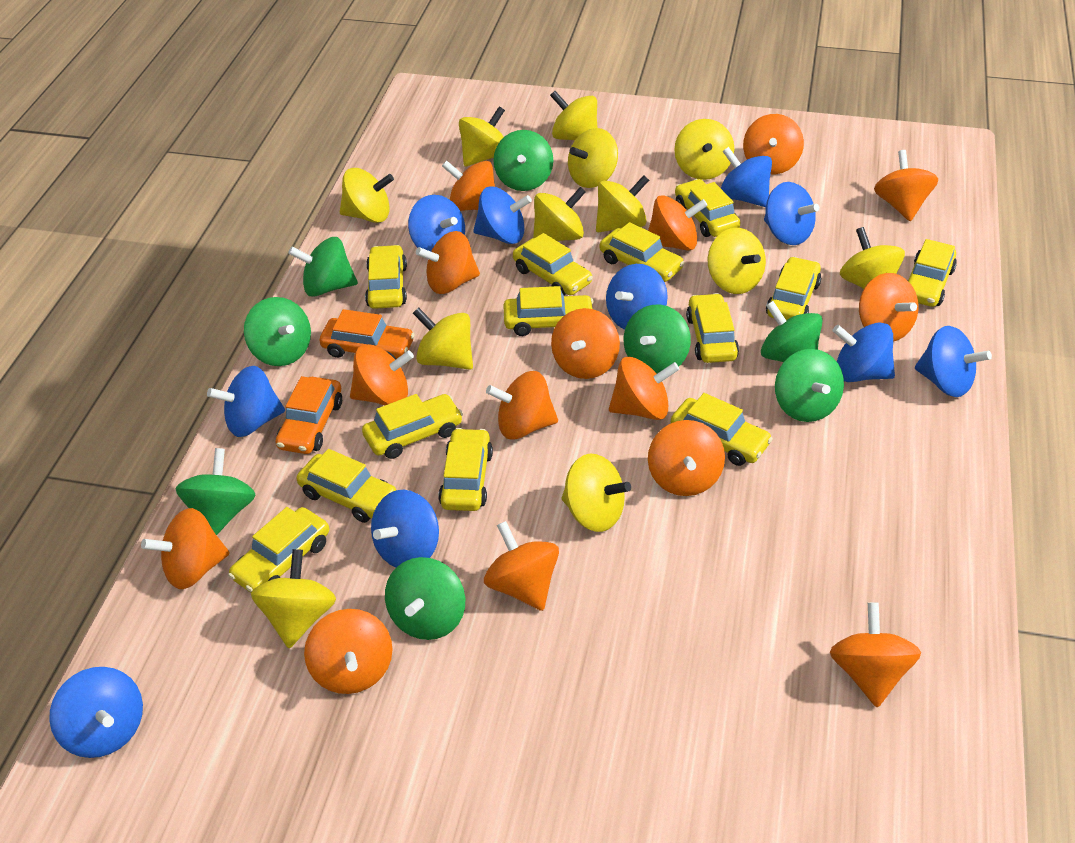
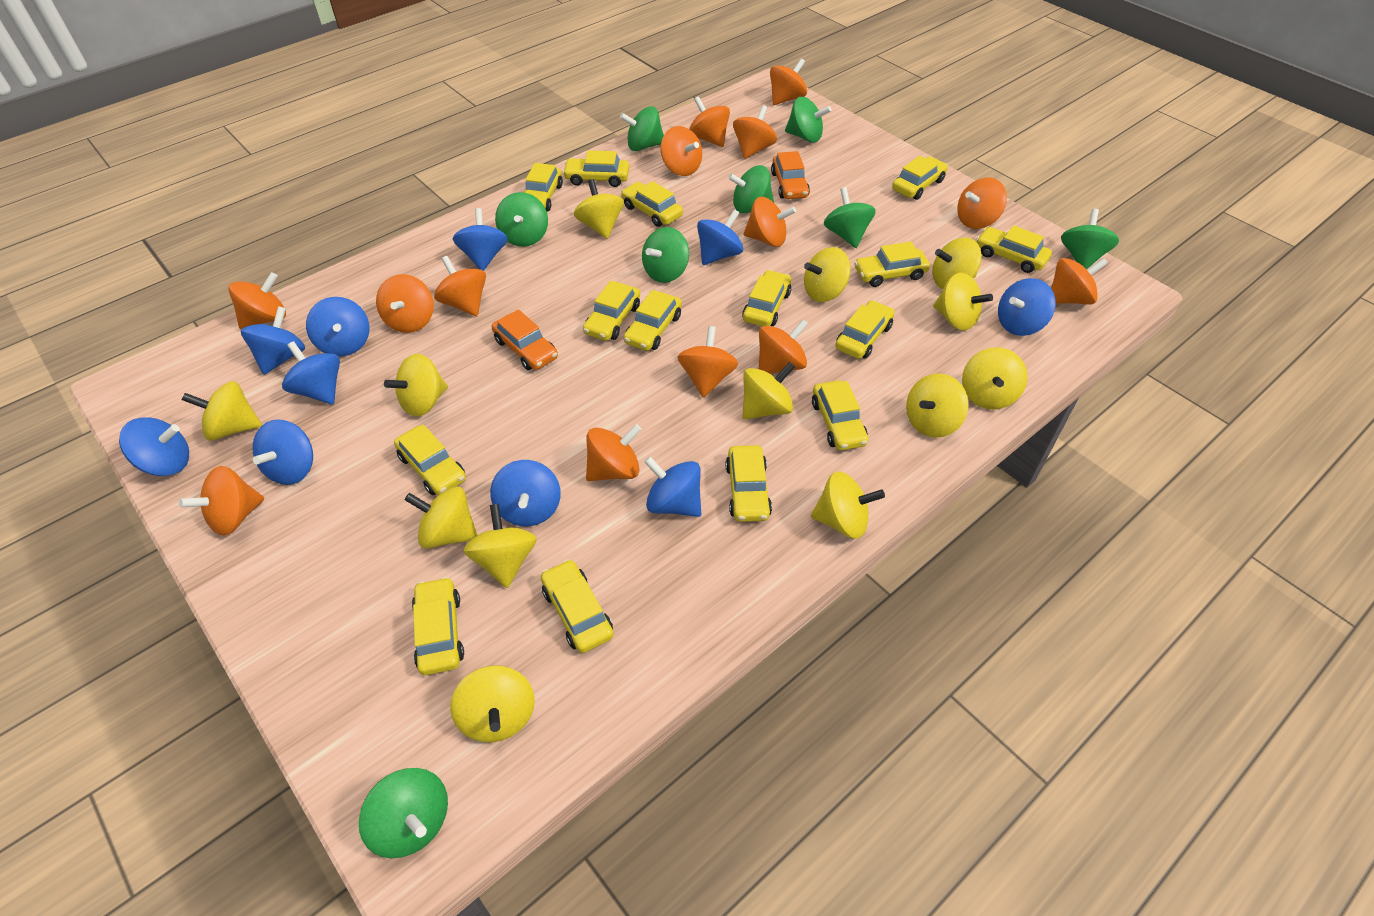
orange spinning top: 15 -> 14
yellow car: 13 -> 15
yellow spinning top: 12 -> 13

